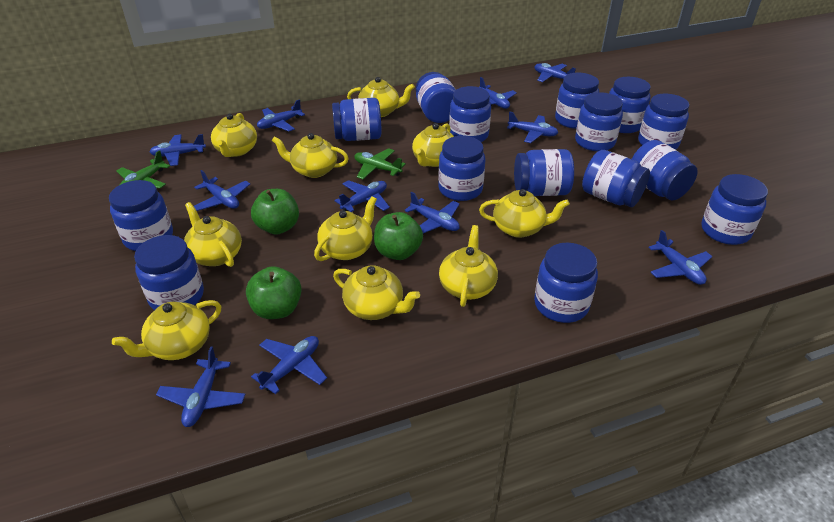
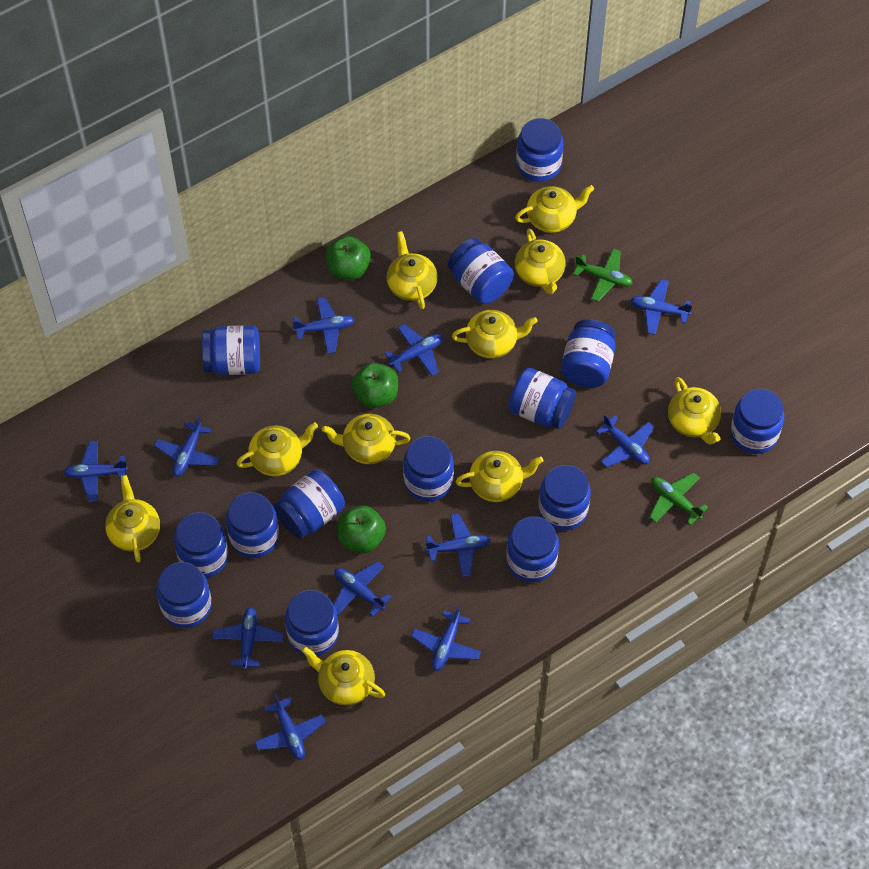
blue jar: 15 -> 14

